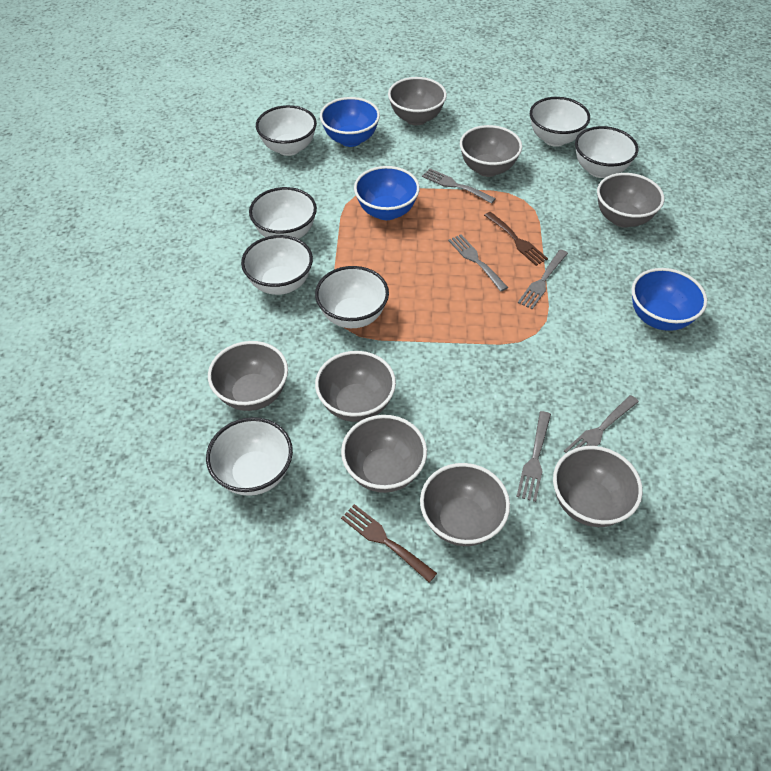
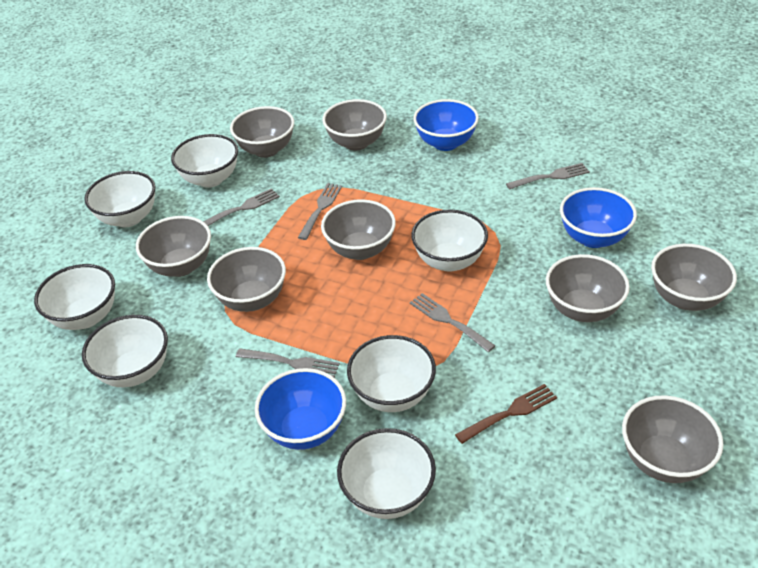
brown fork: 2 -> 1

